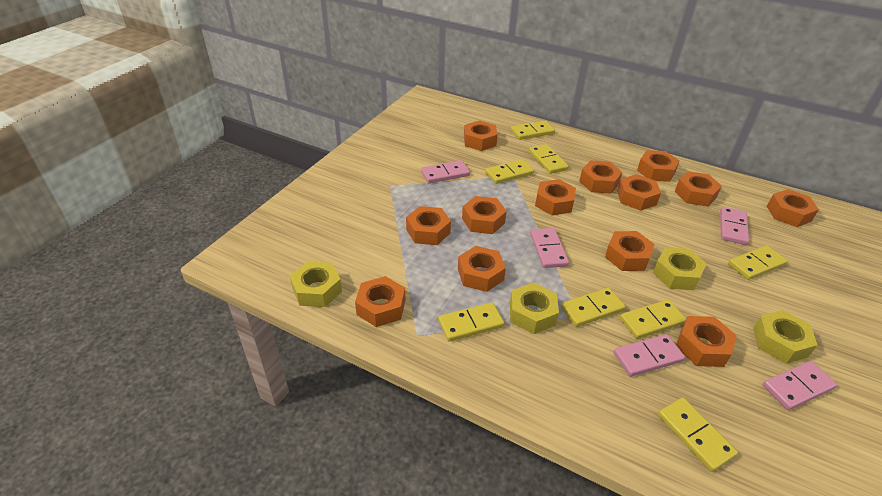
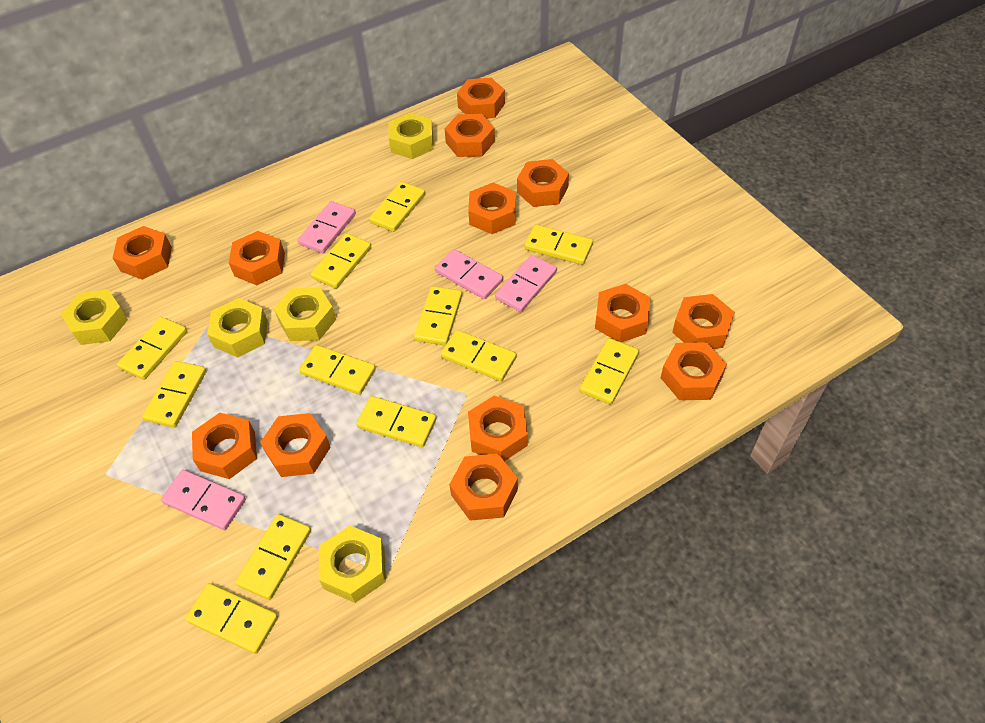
pink domino: 5 -> 4
yellow domino: 8 -> 12
yellow nut: 4 -> 5

